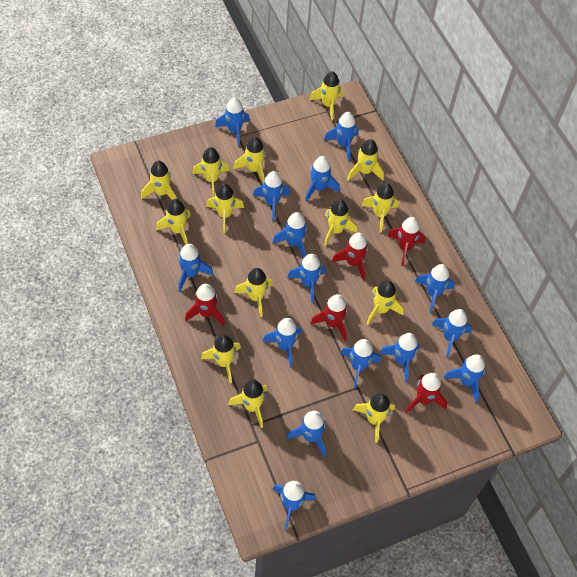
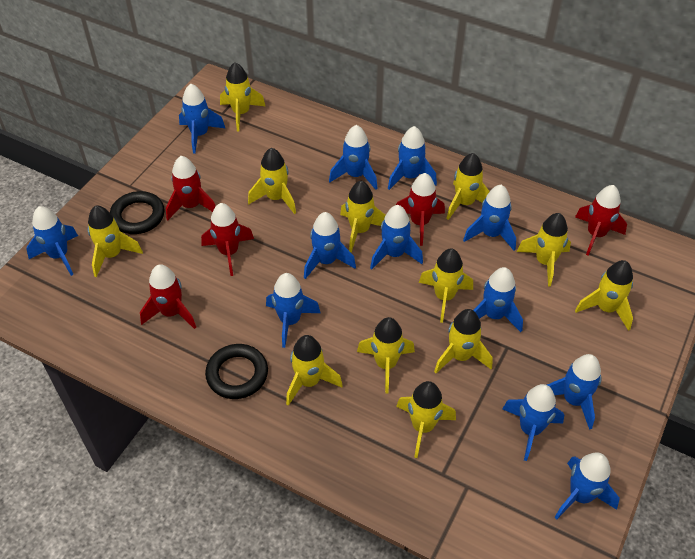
black ring: 0 -> 2
blue rocket: 15 -> 12
yellow rocket: 14 -> 12

